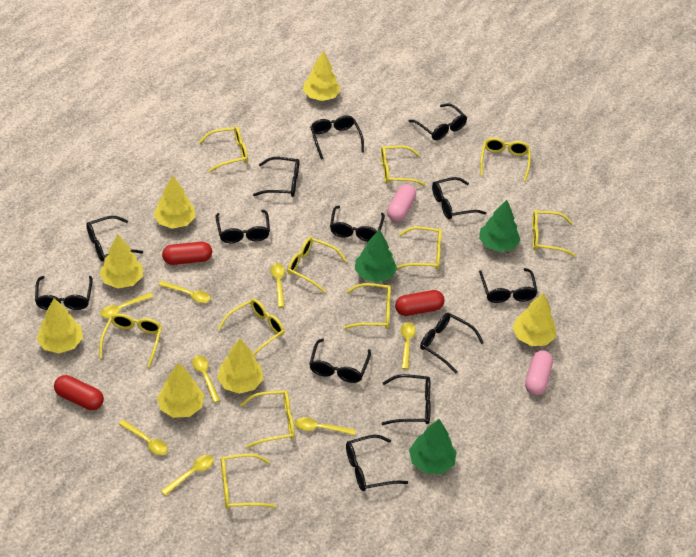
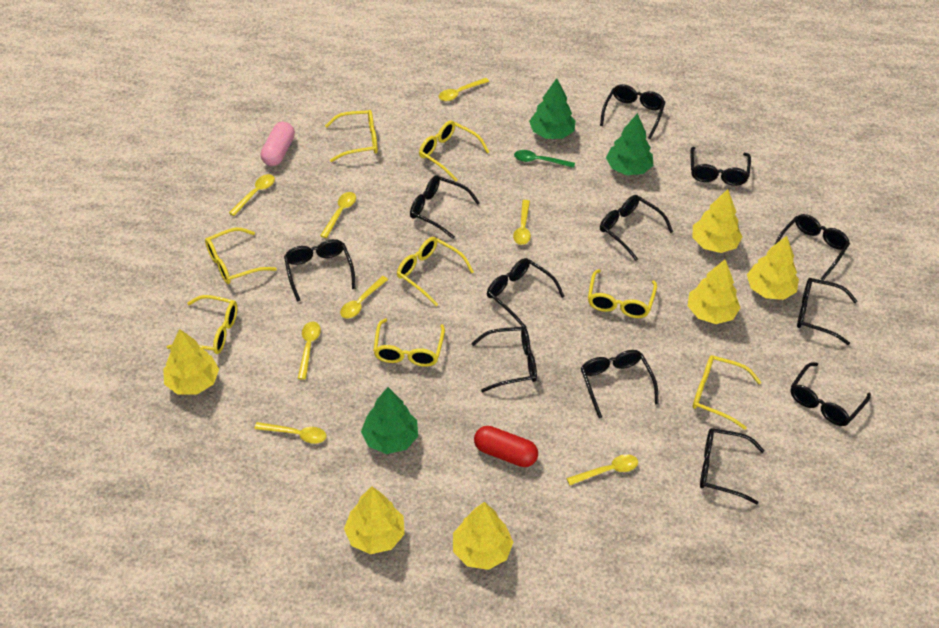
black glasses: 13 -> 12
green spoon: 0 -> 1
pink capsule: 2 -> 1
red capsule: 3 -> 1
yellow glasses: 11 -> 8
yellow tree: 7 -> 6

